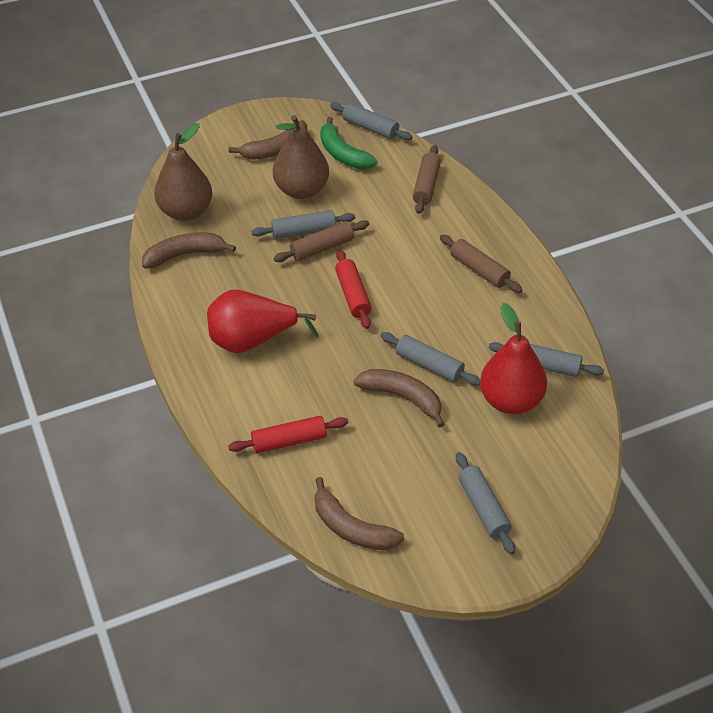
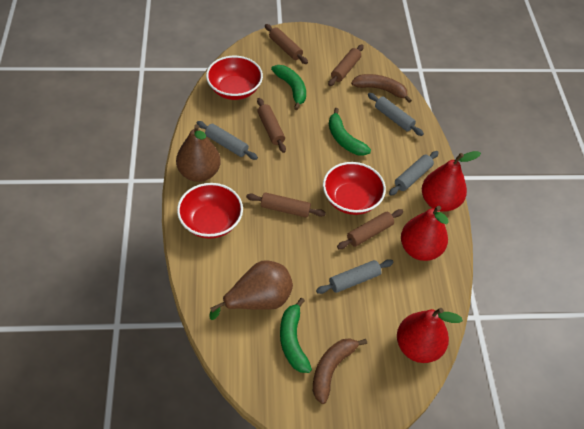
brown banana: 4 -> 2
brown rolling pin: 3 -> 5
green banana: 1 -> 3
grey rolling pin: 5 -> 4
red bowl: 0 -> 3
red pear: 2 -> 3
red rolling pin: 2 -> 0

